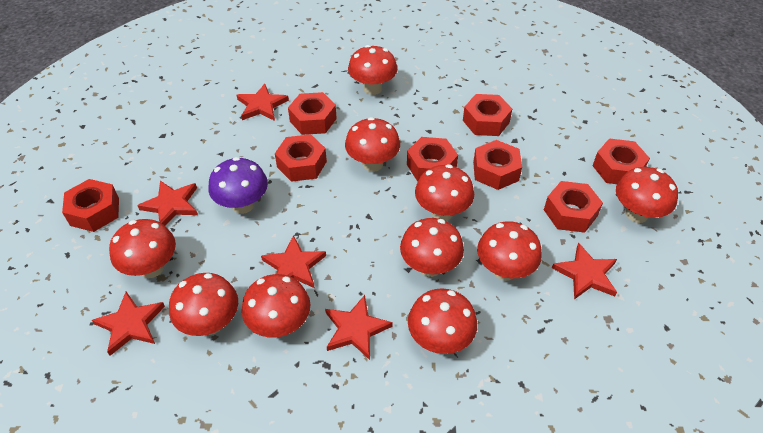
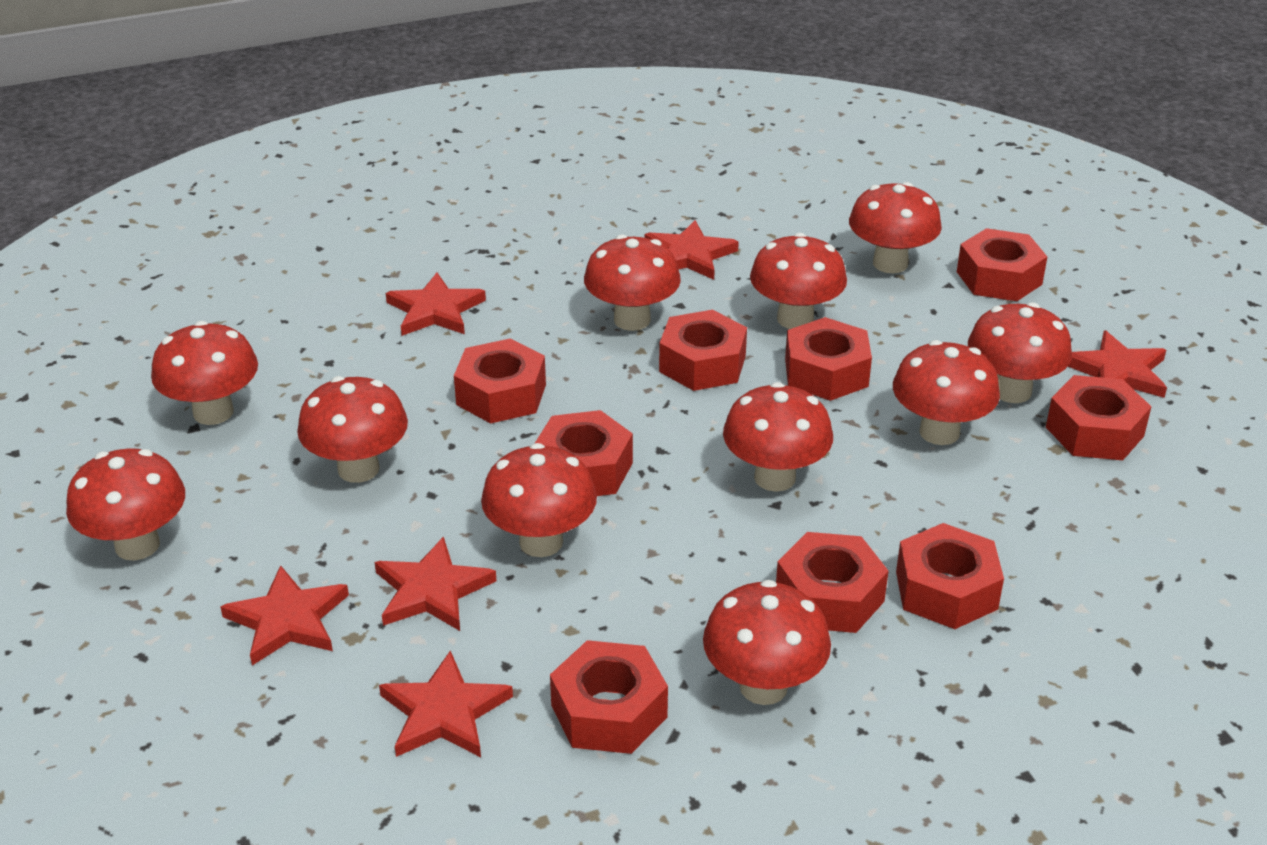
purple mushroom: 1 -> 0
red mushroom: 10 -> 11
red nut: 8 -> 9

